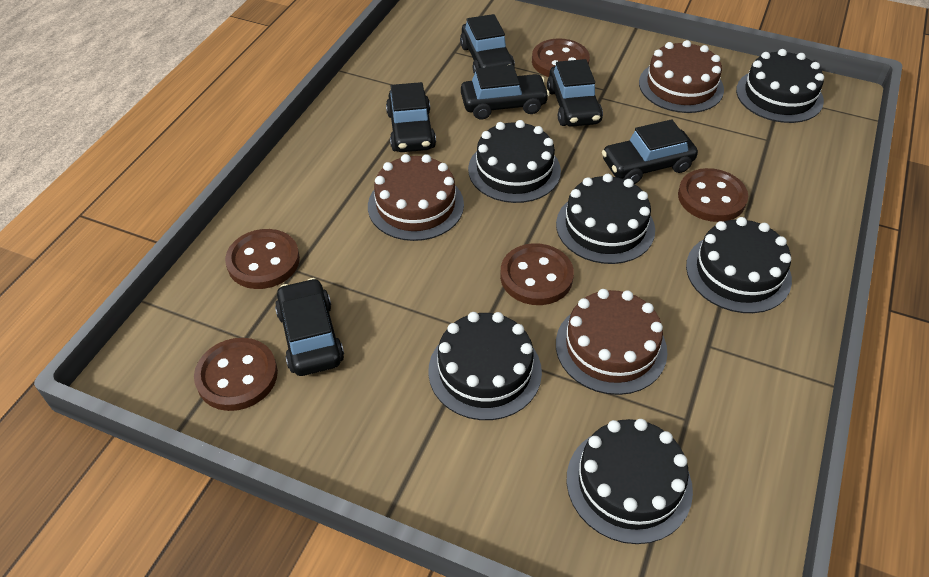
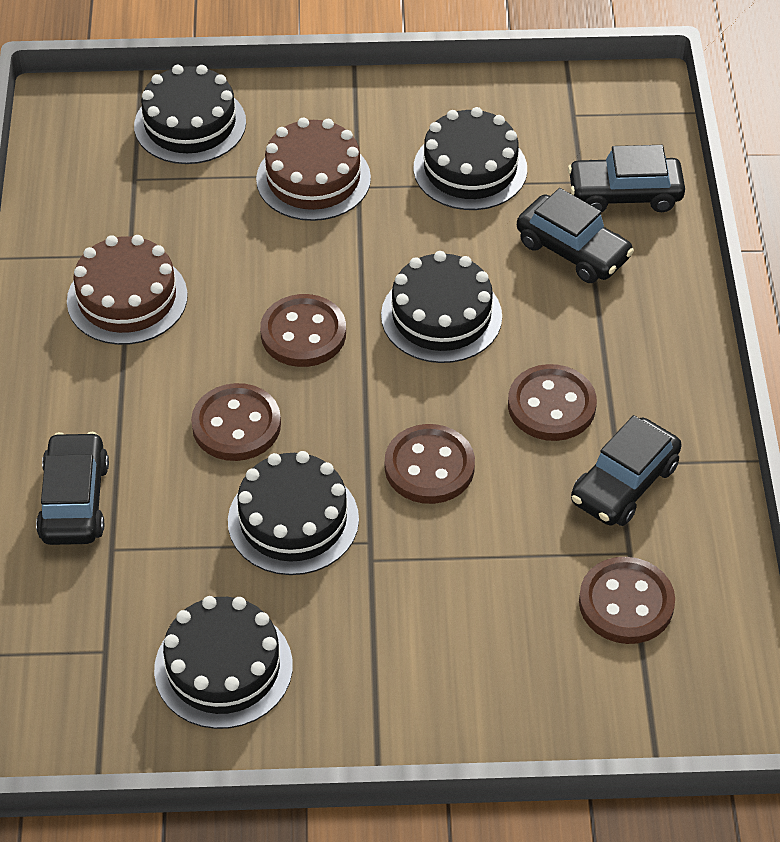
black cake: 6 -> 5
black car: 6 -> 4
brown cake: 3 -> 2

